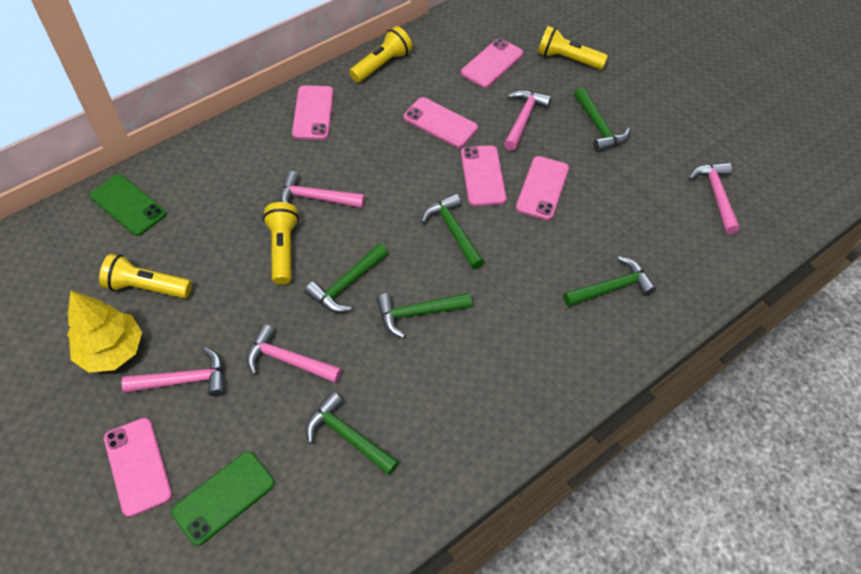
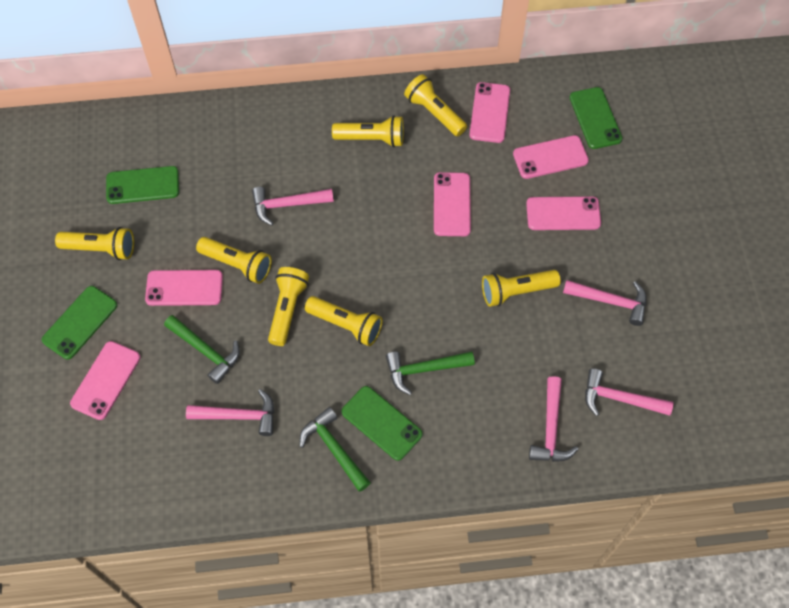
green hammer: 6 -> 3
green phone: 2 -> 4
yellow flashlight: 4 -> 7
yellow tree: 1 -> 0

